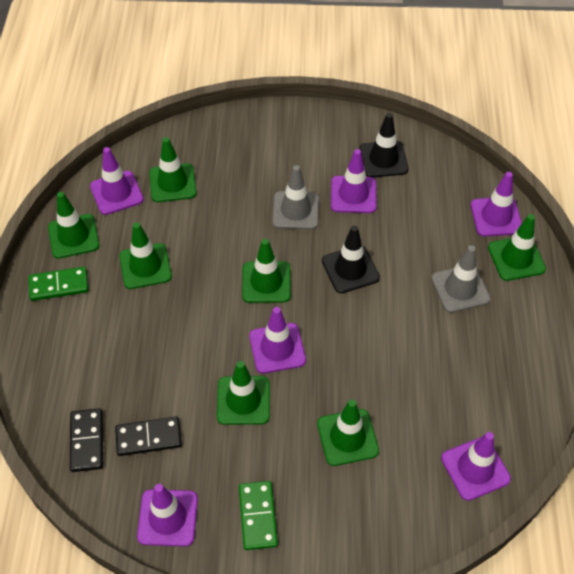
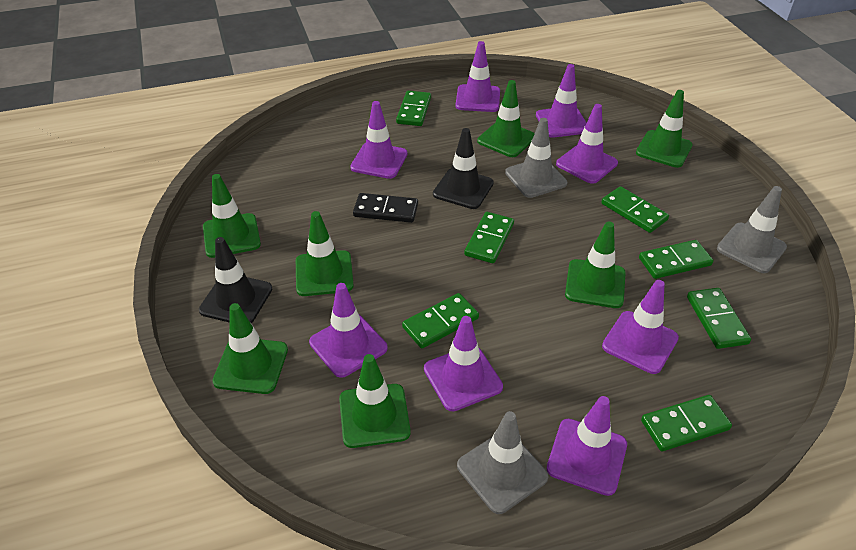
black domino: 2 -> 1
green domino: 2 -> 7
grey traffic cone: 2 -> 3
purple traffic cone: 6 -> 8

